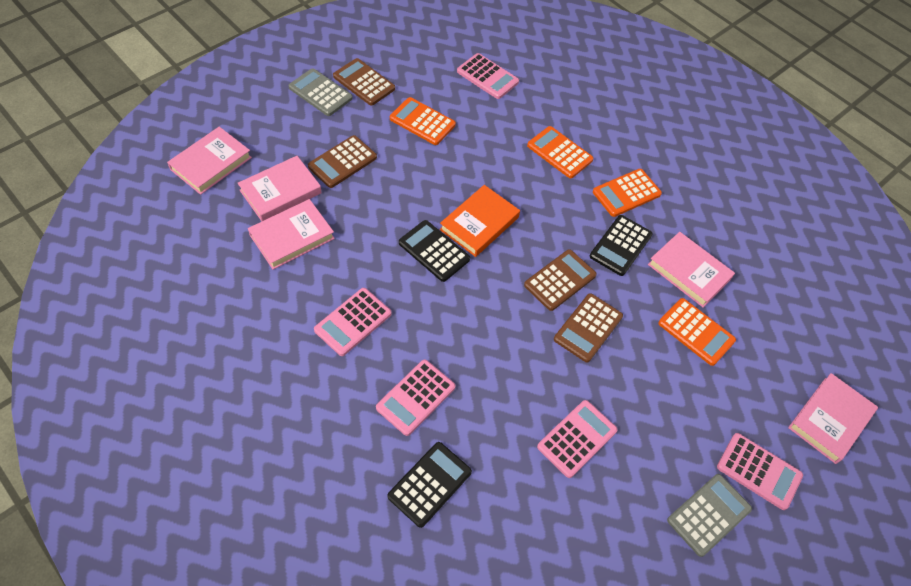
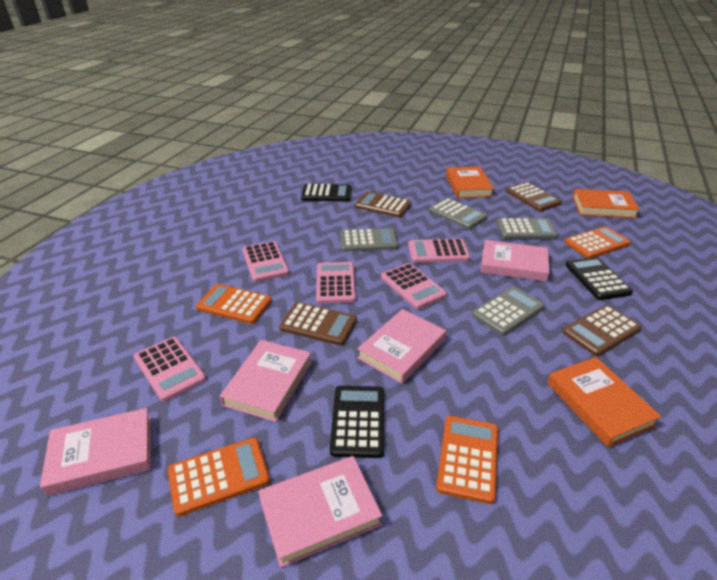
grey calculator: 2 -> 4
orange book: 1 -> 3

